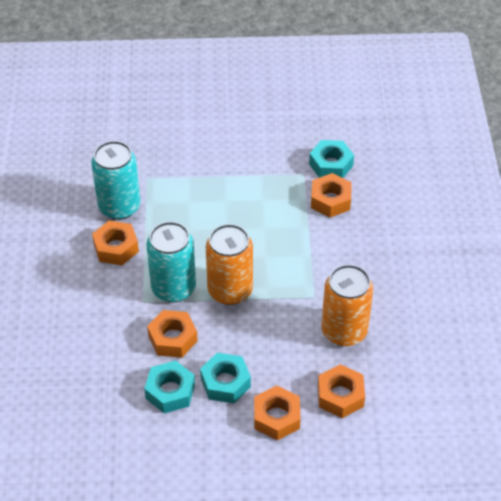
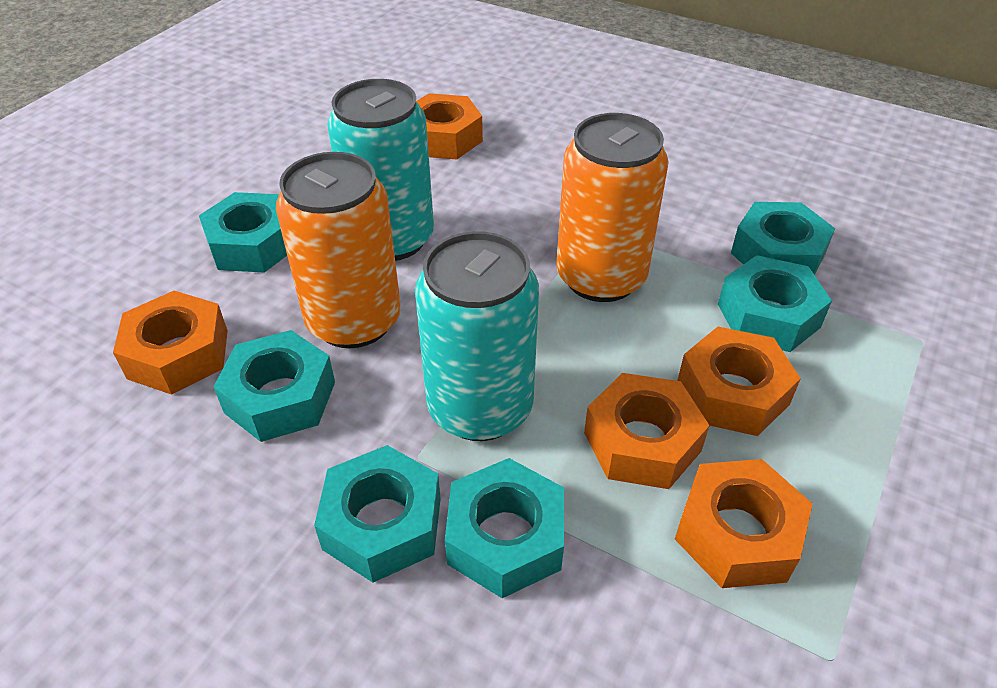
turquoise nut: 3 -> 6

